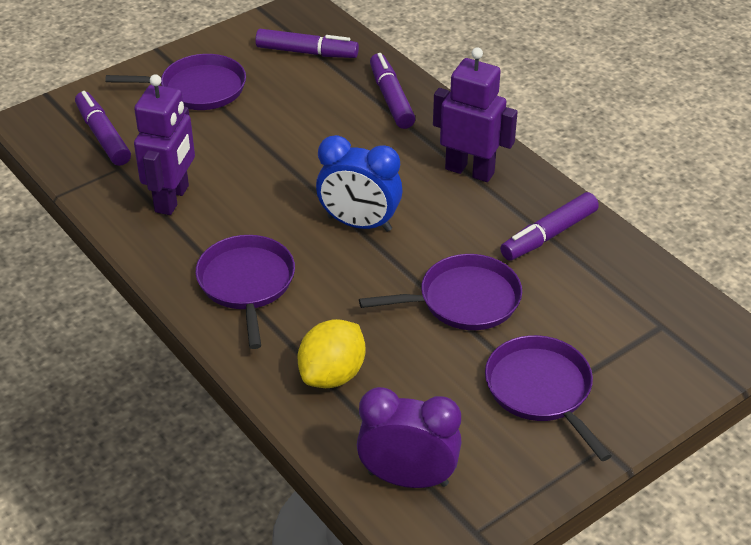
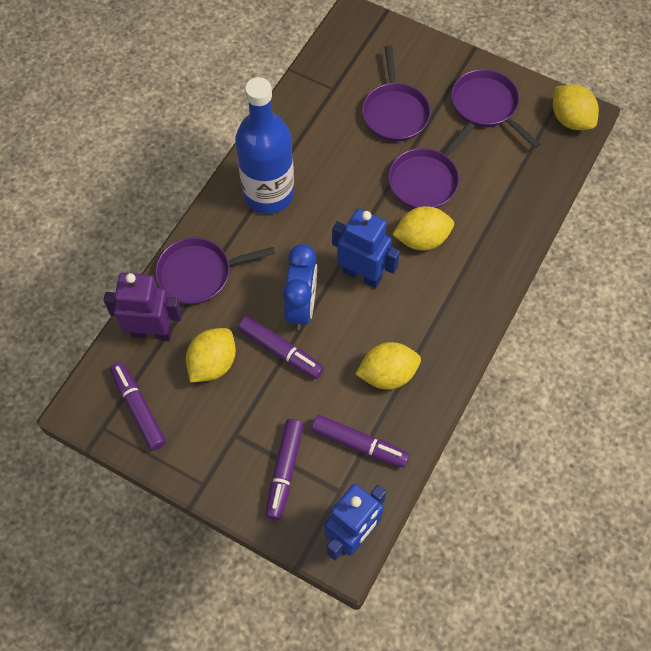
blue bottle: 0 -> 1
blue robot: 0 -> 2
purple clock: 1 -> 0
purple robot: 2 -> 1
yellow lemon: 1 -> 4

